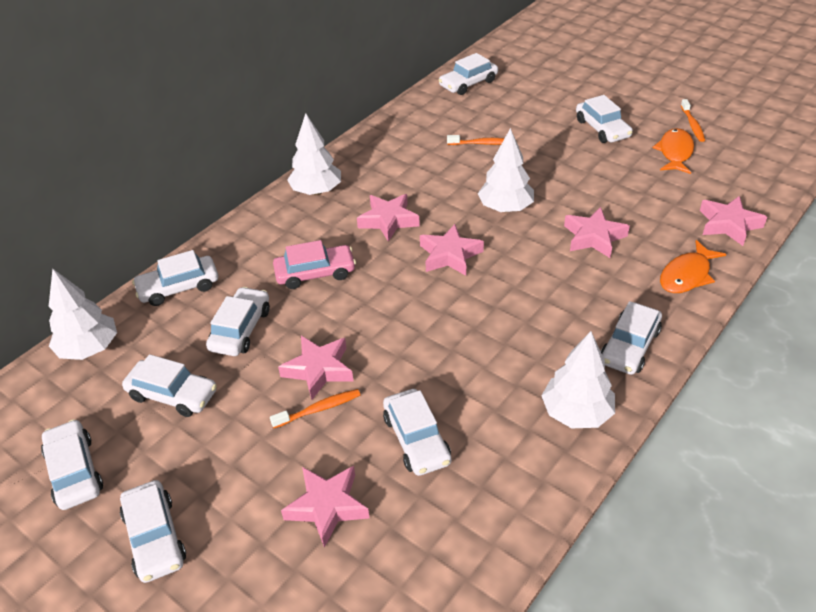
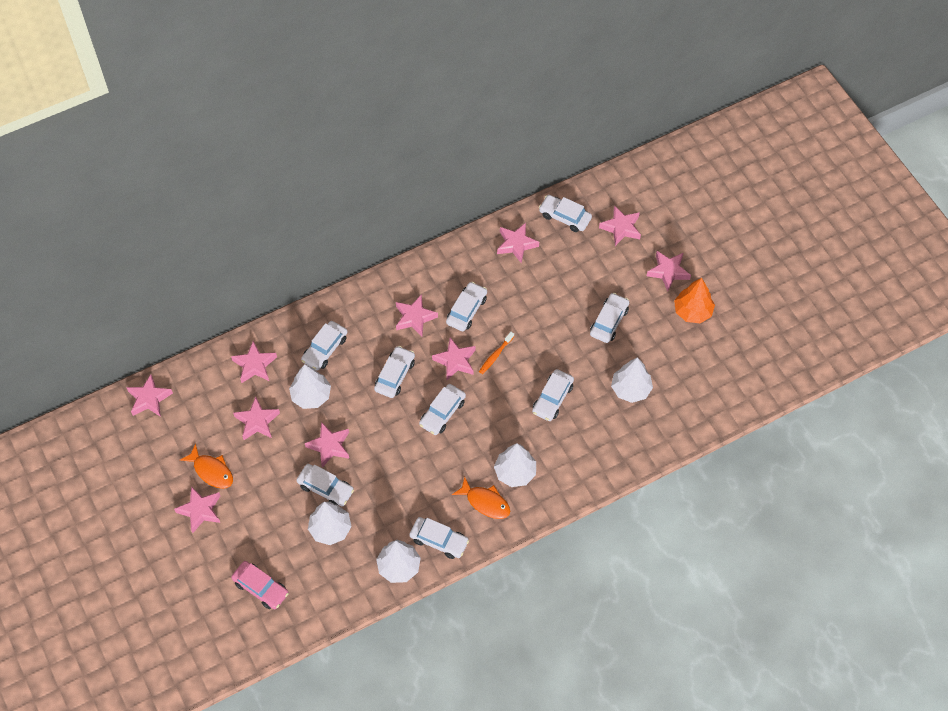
orange toothbrush: 3 -> 1
orange tree: 0 -> 1
pink star: 6 -> 10
white tree: 4 -> 5

